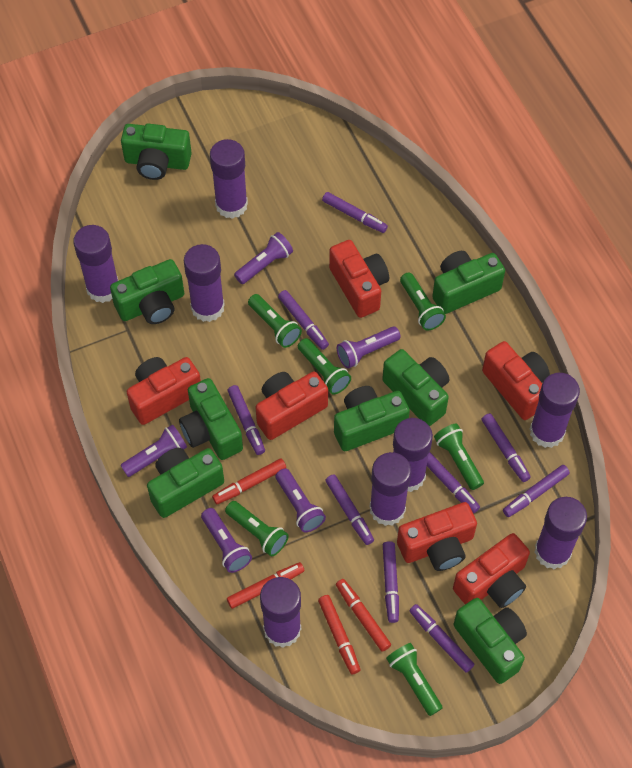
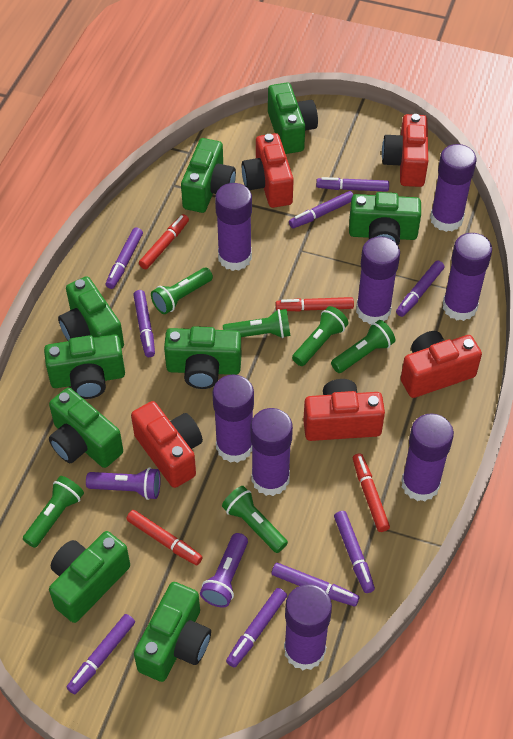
green camera: 8 -> 9
purple flashlight: 5 -> 2
red camera: 6 -> 5

